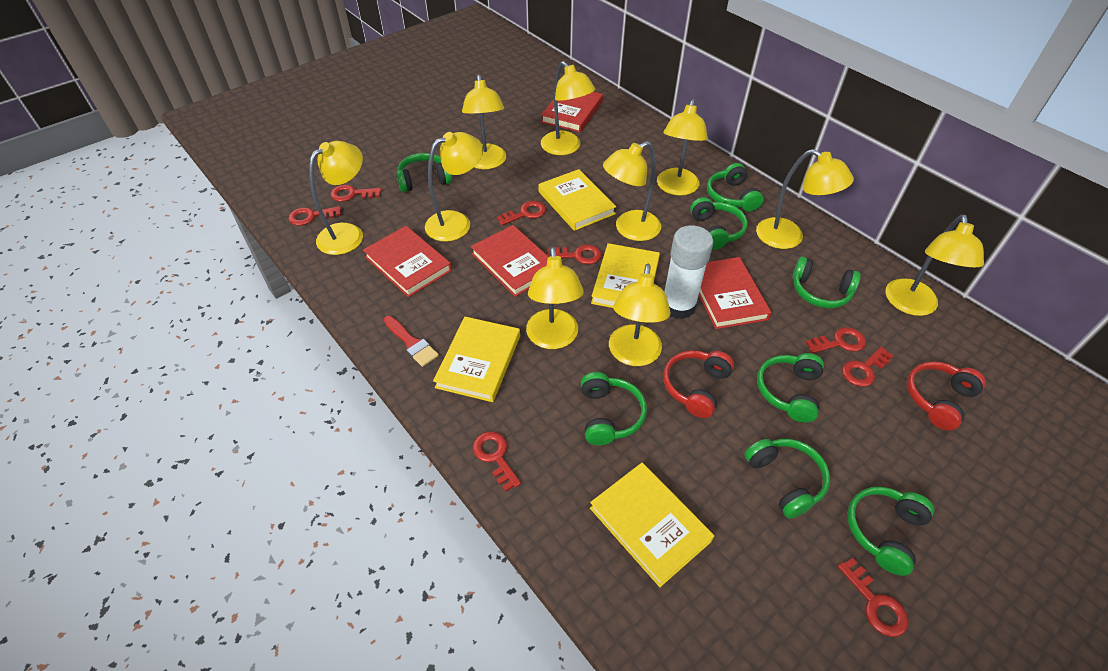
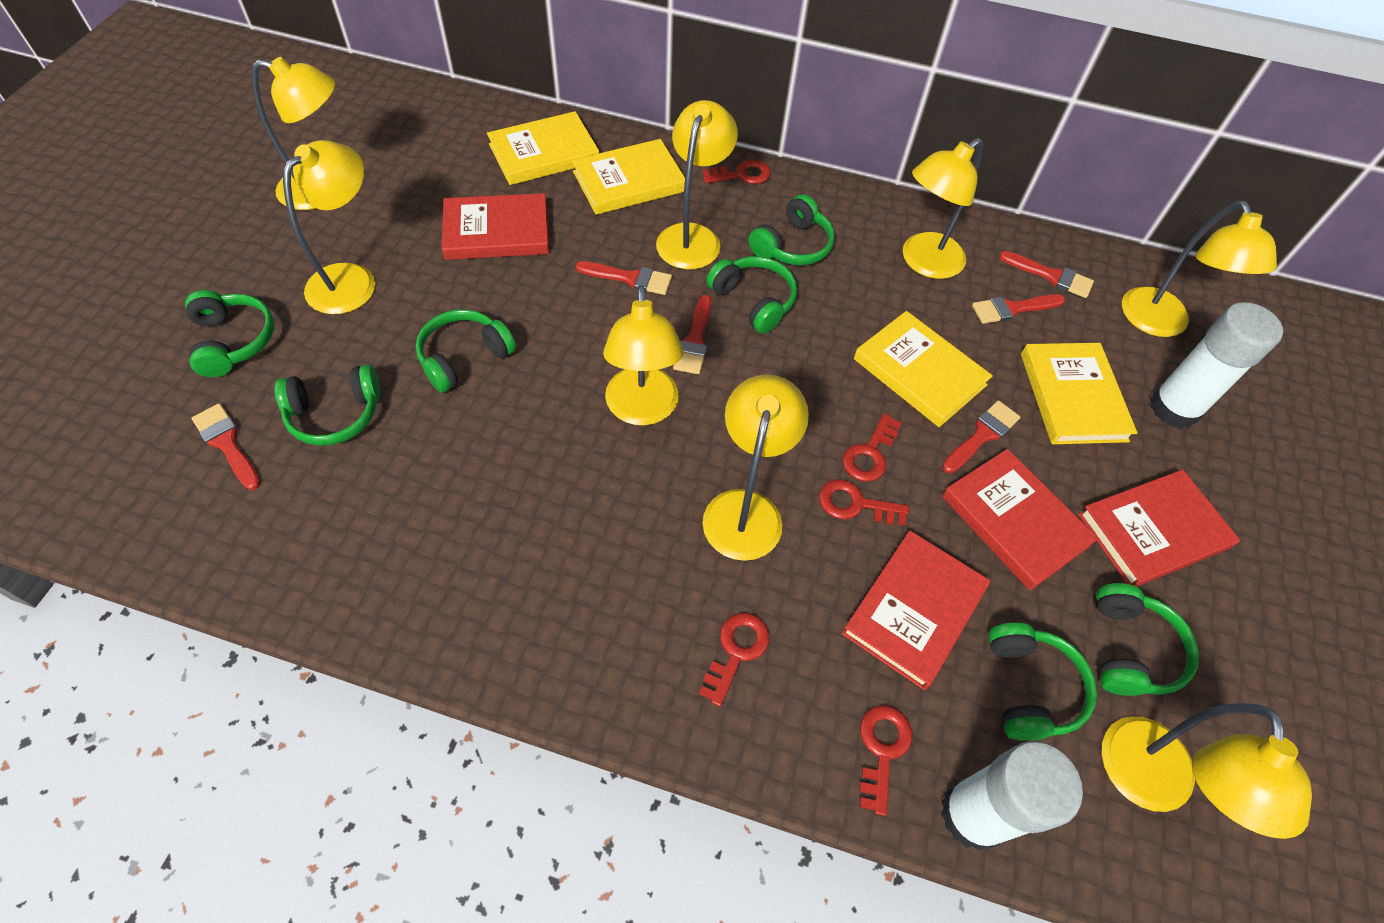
green headphones: 8 -> 7
red brush: 1 -> 6
red headphones: 2 -> 0
red key: 8 -> 5
white glue stick: 1 -> 2
yellow lamp: 10 -> 8

